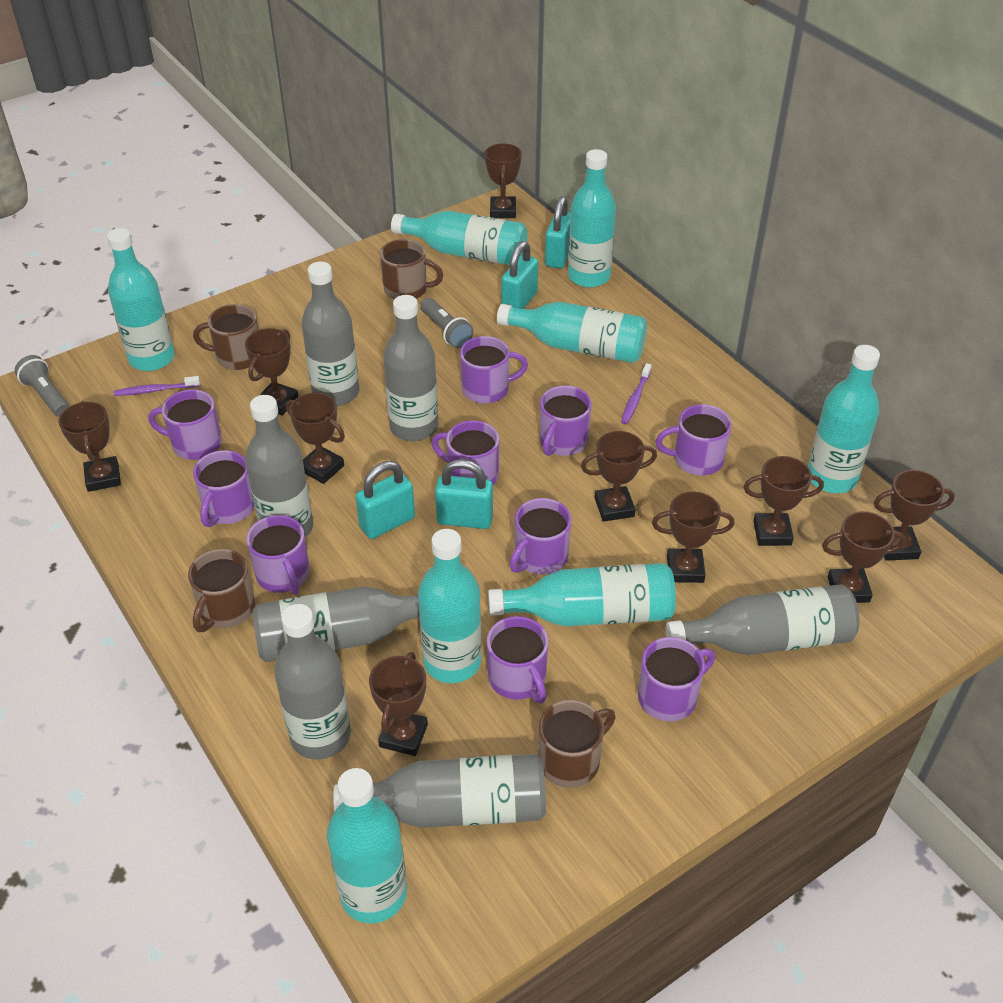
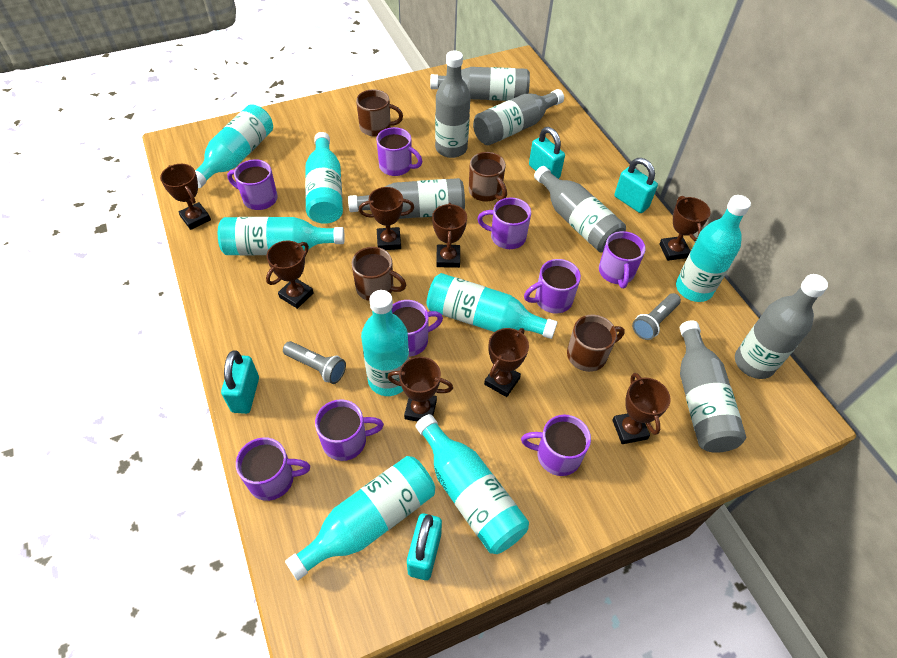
brown trophy: 10 -> 8
purple mug: 10 -> 9
purple toothbrush: 2 -> 0

